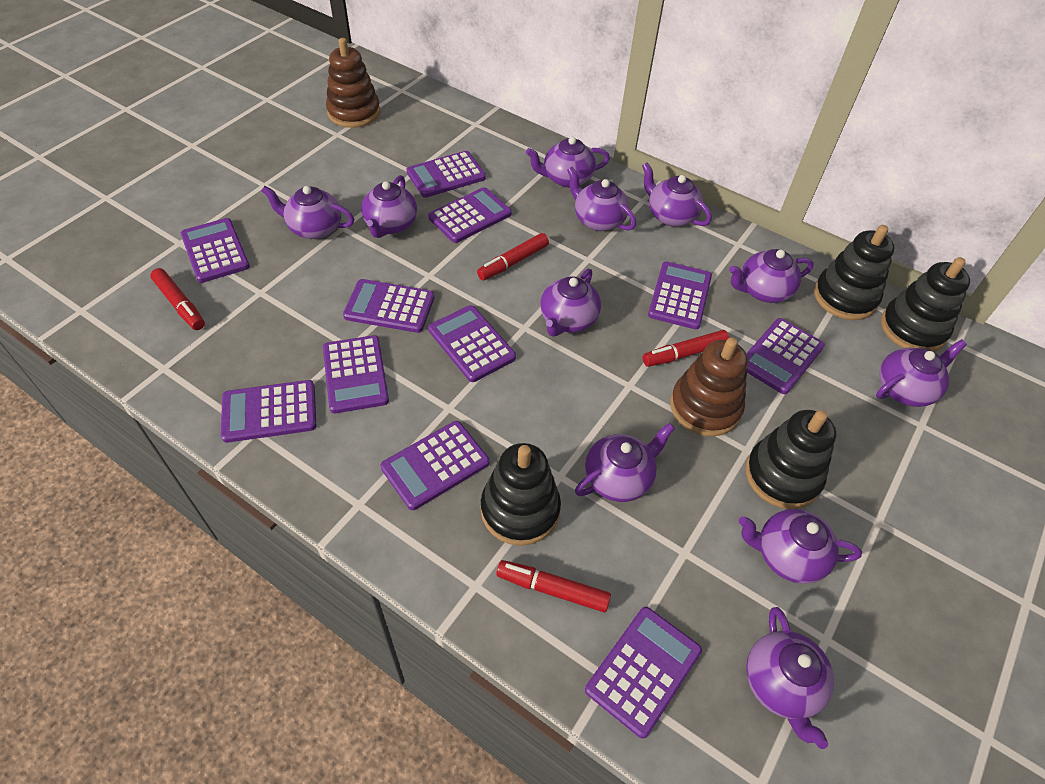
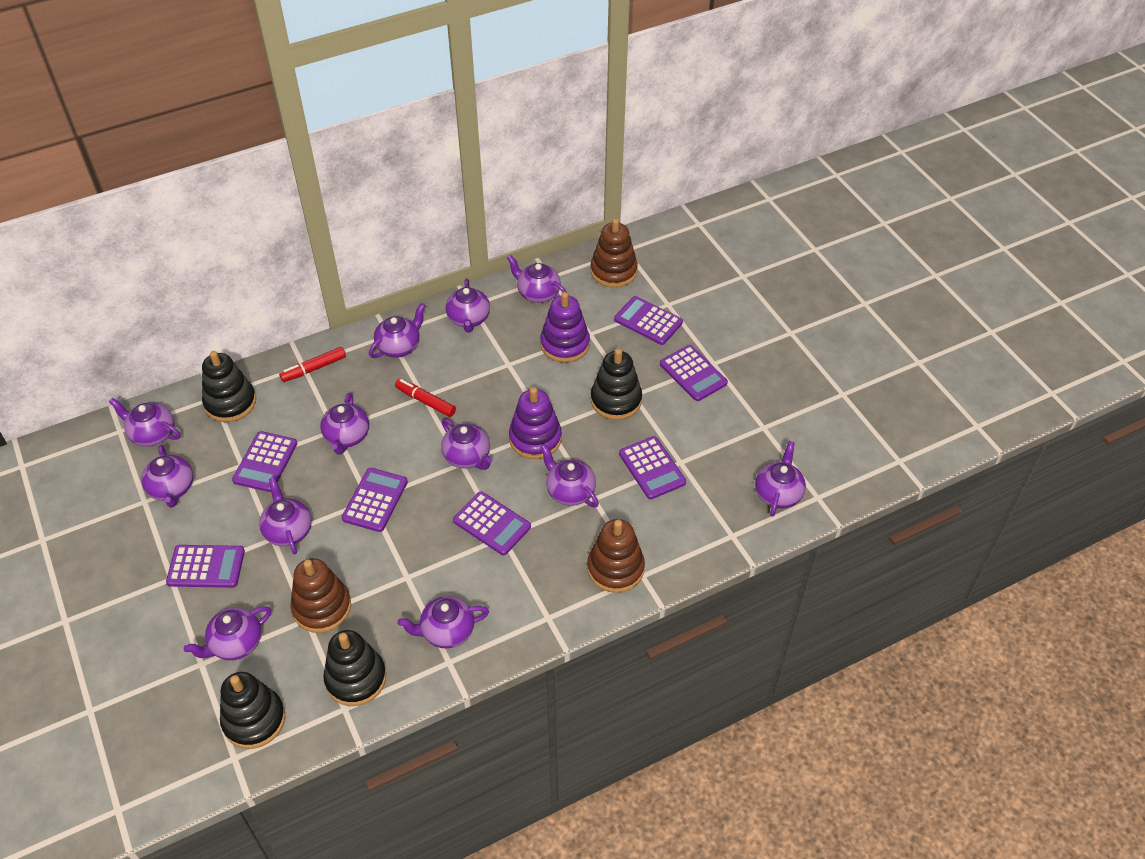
brown stacking toy: 2 -> 3
purple calculator: 11 -> 7
purple stacking toy: 0 -> 2
purple teapot: 11 -> 12
red marker: 4 -> 2

